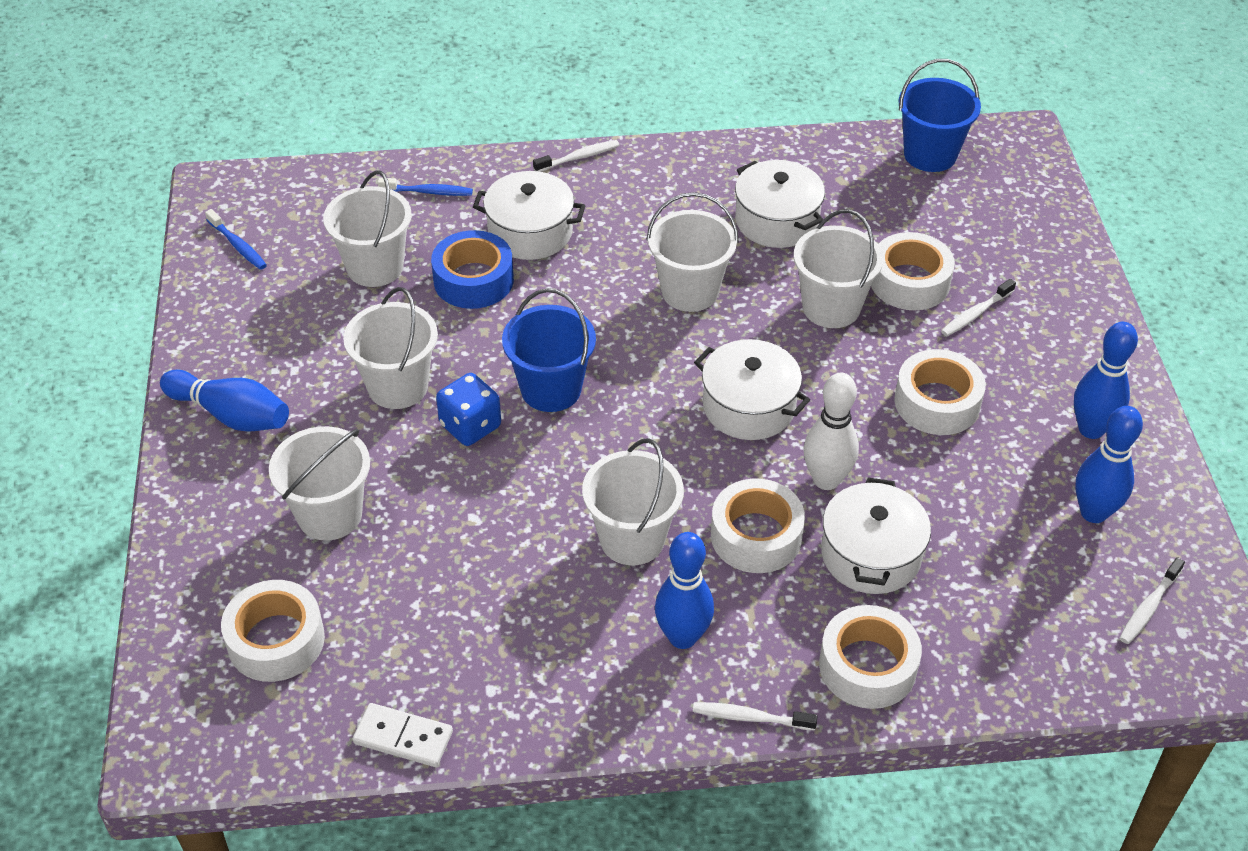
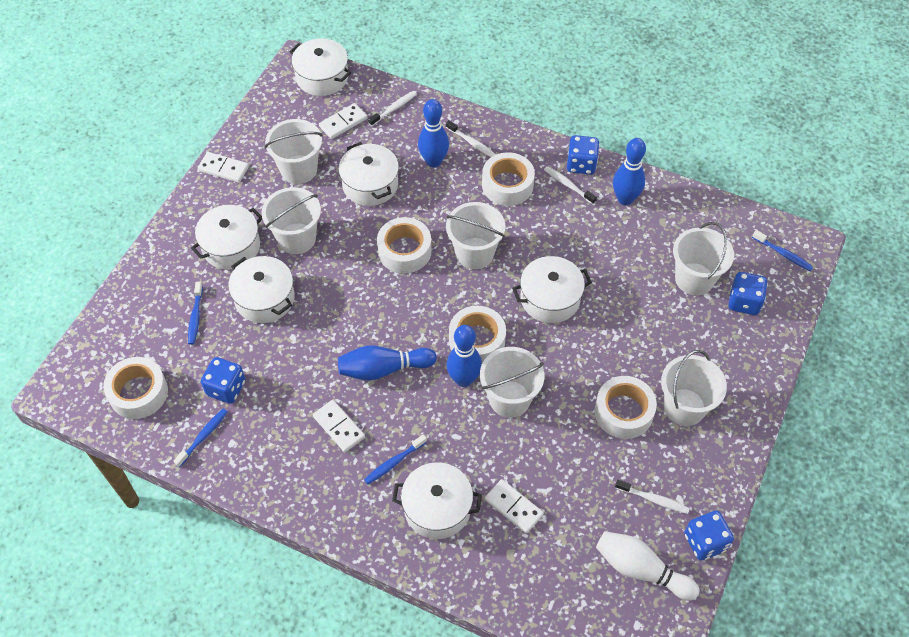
blue bucket: 2 -> 0
blue dice: 1 -> 4
blue tape: 1 -> 0
blue toothbrush: 2 -> 4
white domino: 1 -> 4
white pot: 4 -> 6

